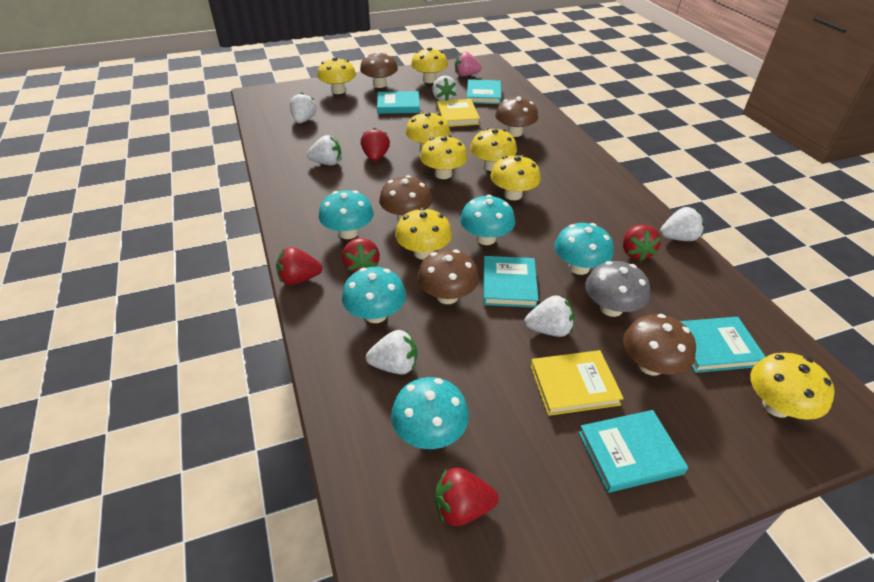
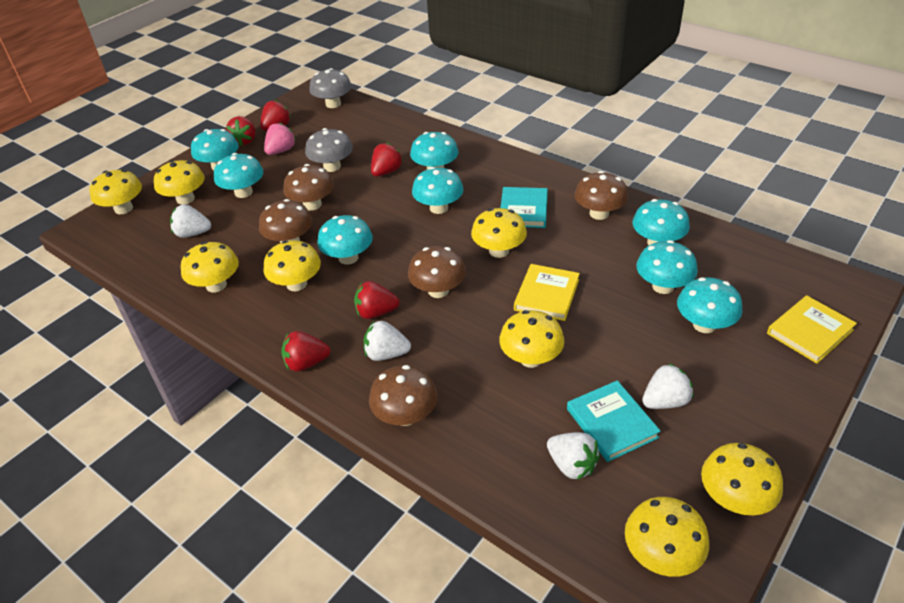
grey mushroom: 1 -> 2
turquoise book: 5 -> 2
turquoise mushroom: 5 -> 8
white strawberry: 6 -> 4

